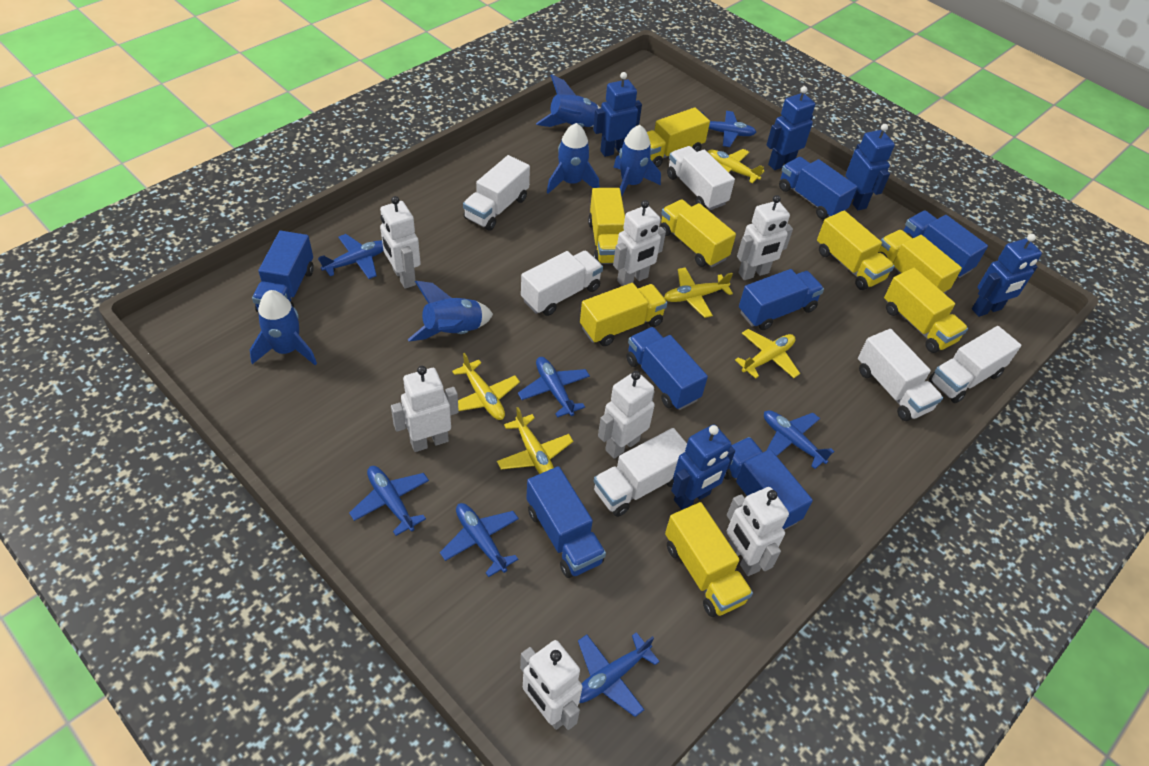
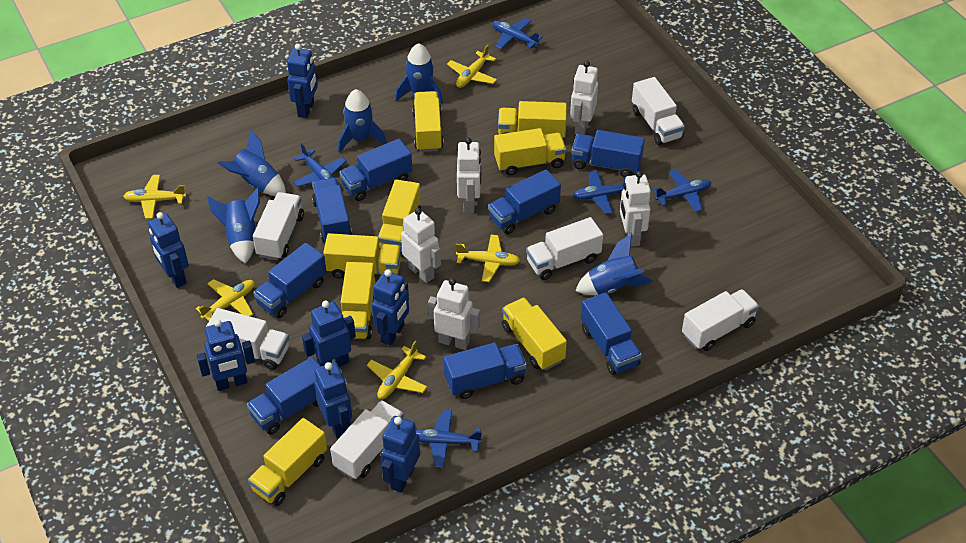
blue plane: 7 -> 5
blue robot: 5 -> 7
blue truck: 7 -> 8
white robot: 7 -> 5

